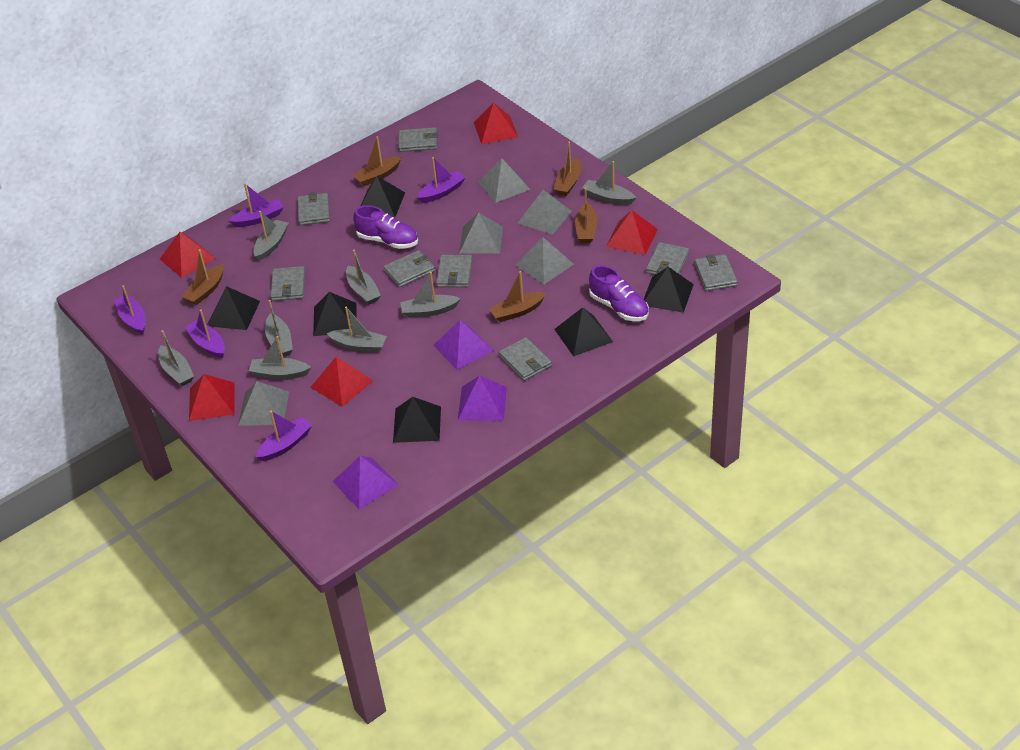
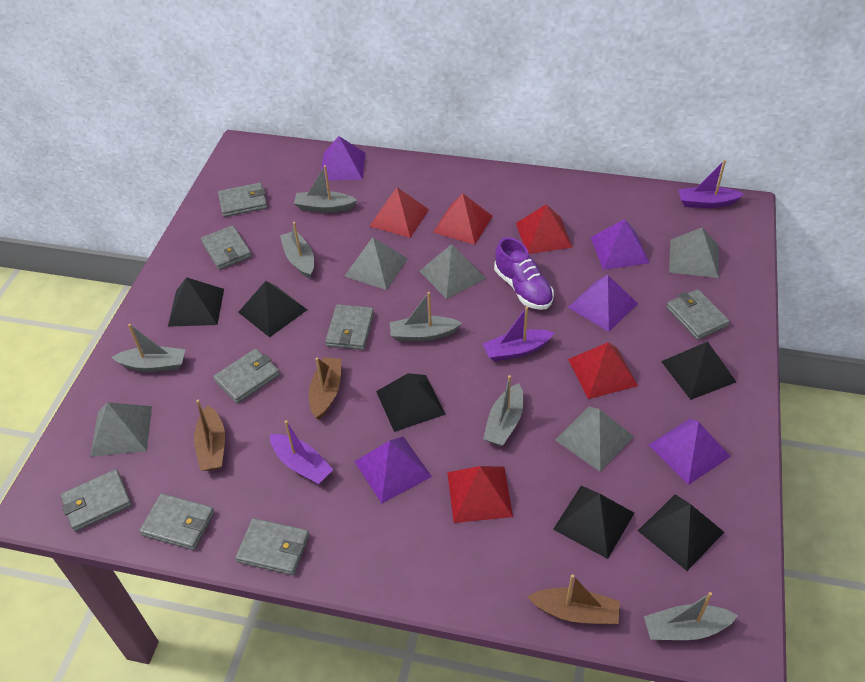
brown boat: 5 -> 3
grey boat: 8 -> 6
purple boat: 5 -> 3
purple pyramid: 3 -> 5
purple shoe: 2 -> 1

